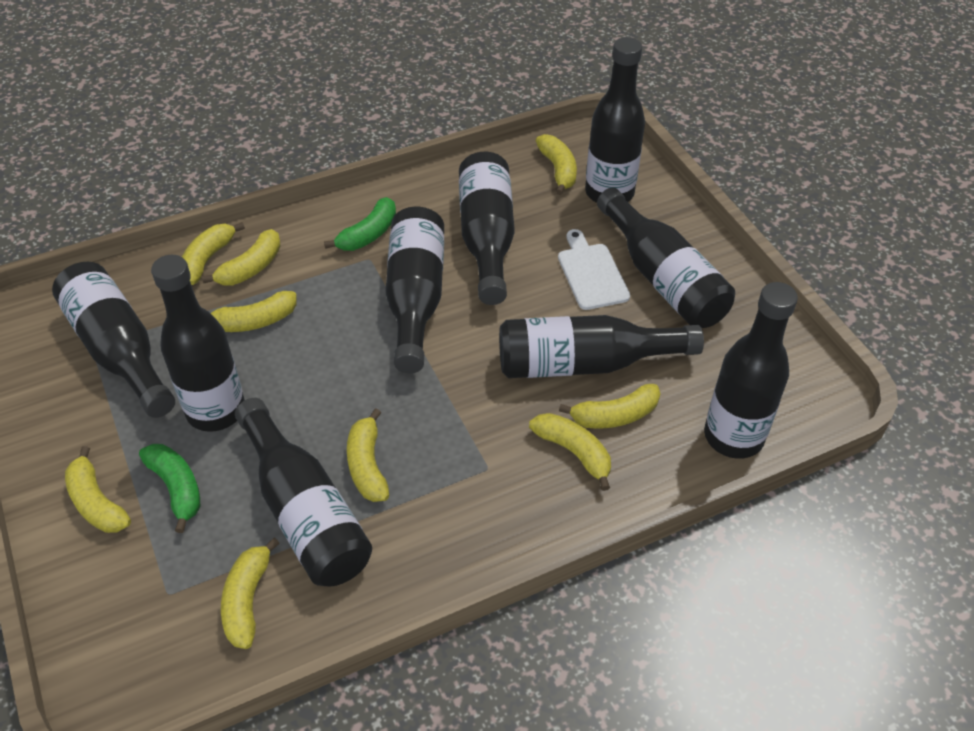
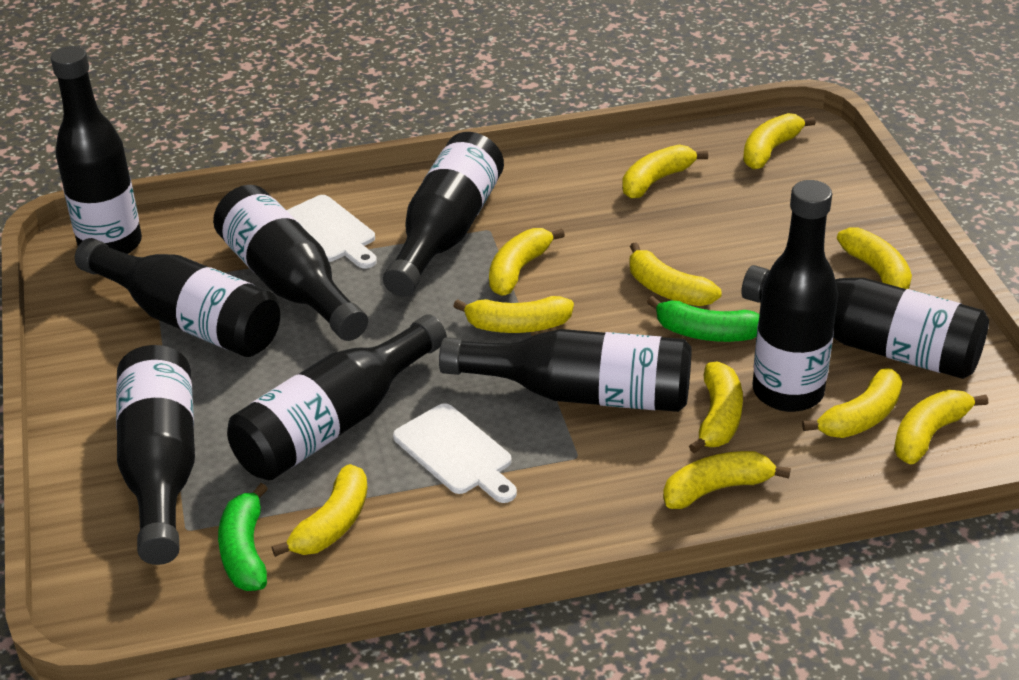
white cutting board: 1 -> 2
yellow banana: 9 -> 11

